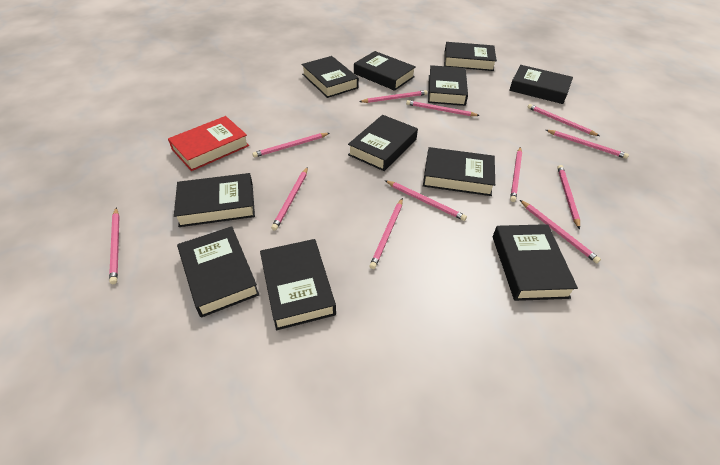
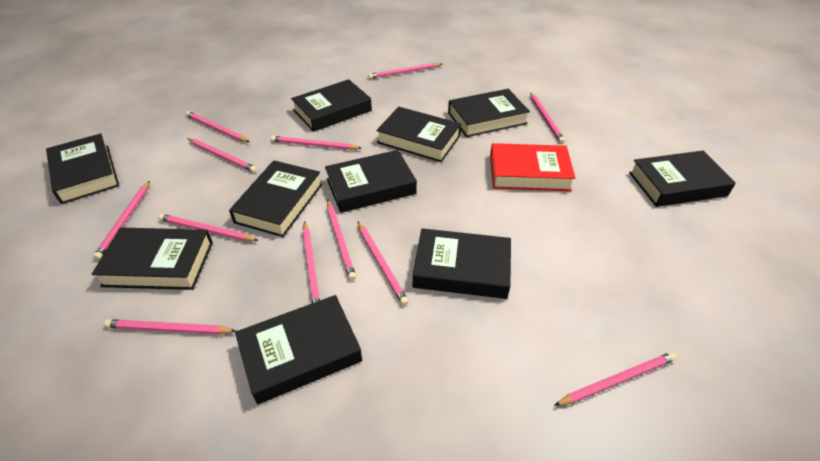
black book: 11 -> 10

